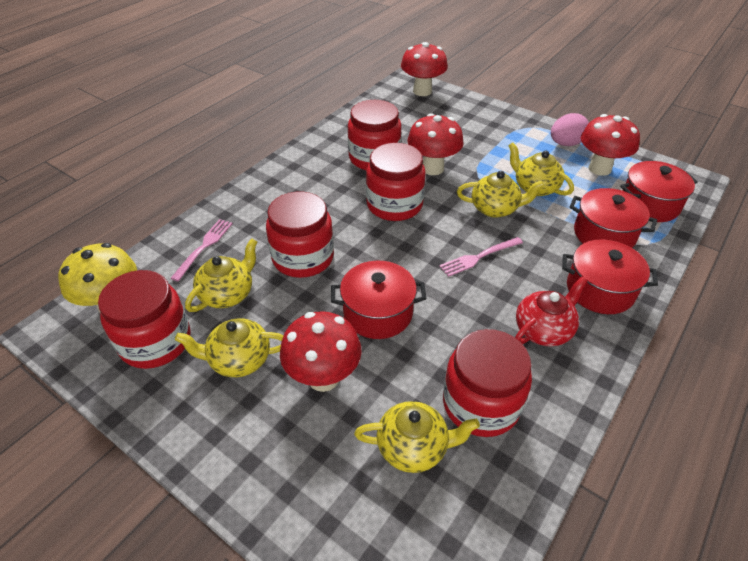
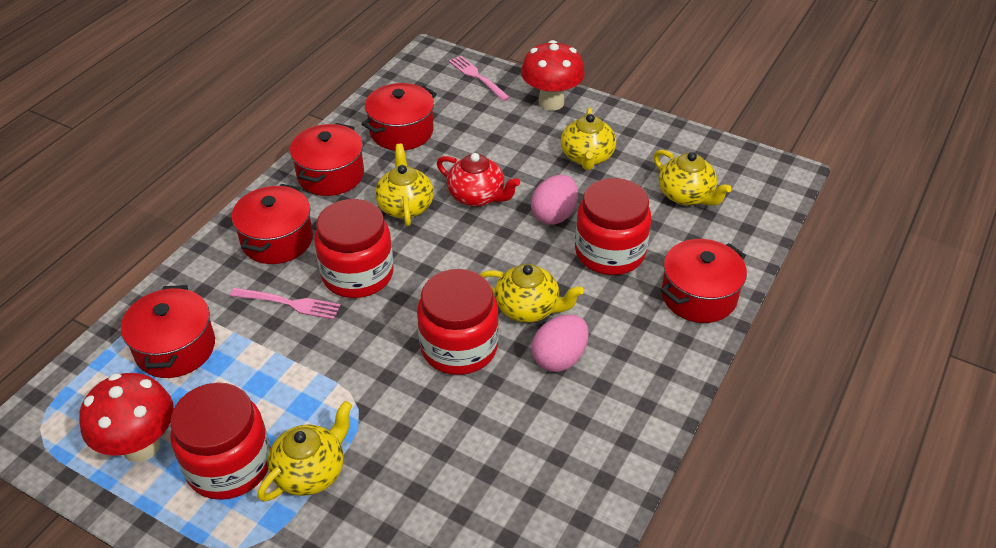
pink egg: 1 -> 2
red jar: 5 -> 4
red mushroom: 4 -> 2
red pot: 4 -> 5
yellow mushroom: 1 -> 0

